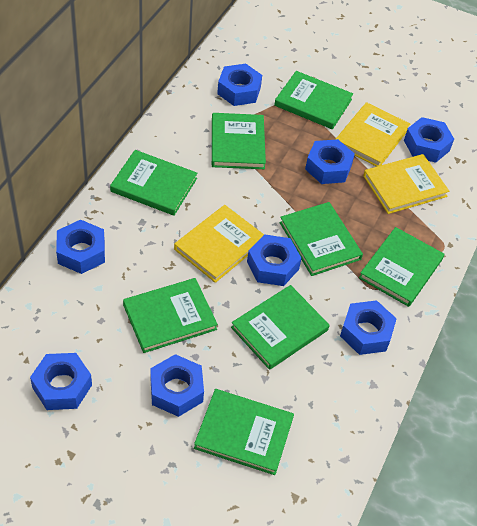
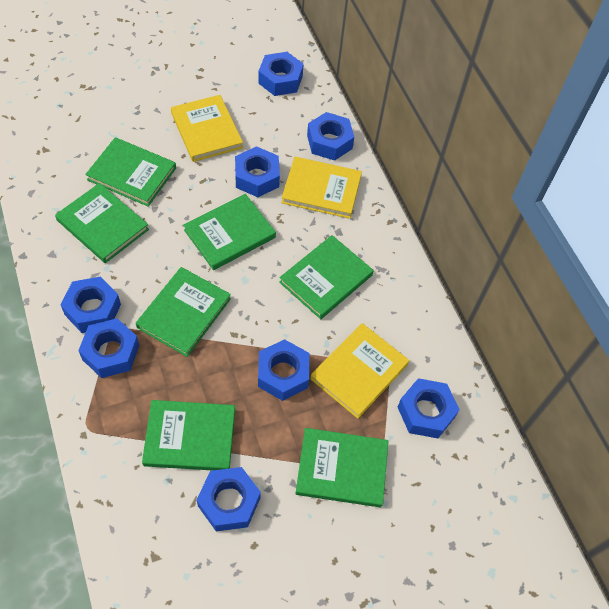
green book: 8 -> 7

